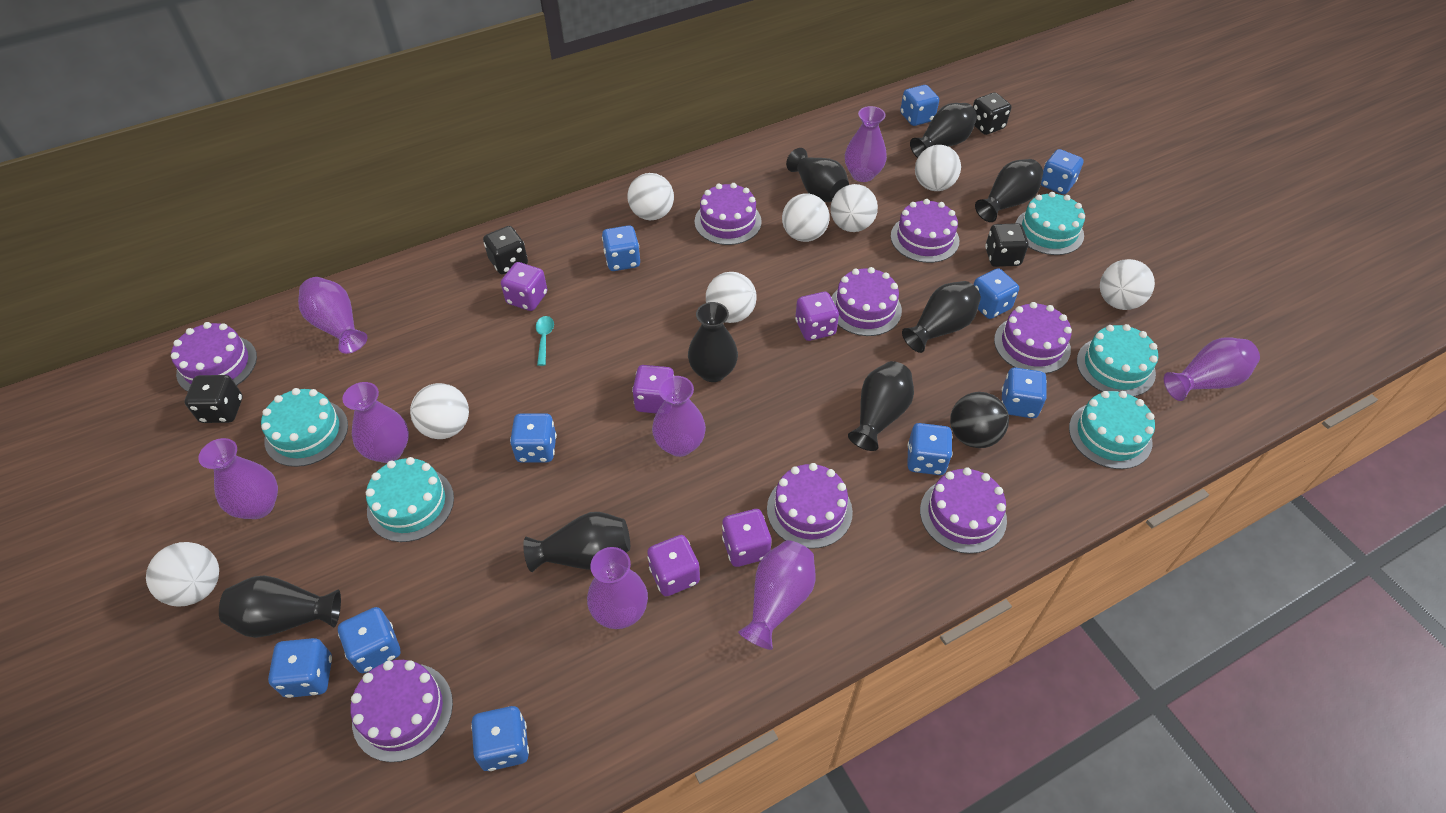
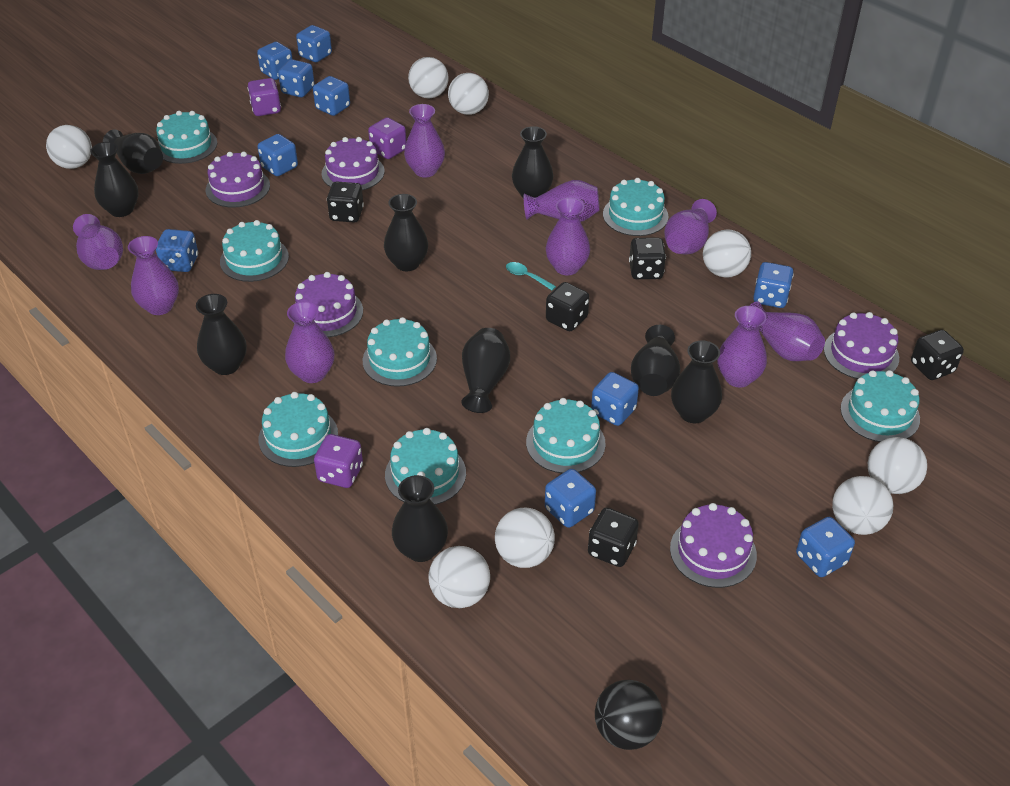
black dice: 4 -> 5
black vase: 8 -> 9
purple cake: 8 -> 5
purple dice: 5 -> 3
purple vase: 8 -> 9
turquoise cake: 5 -> 8

